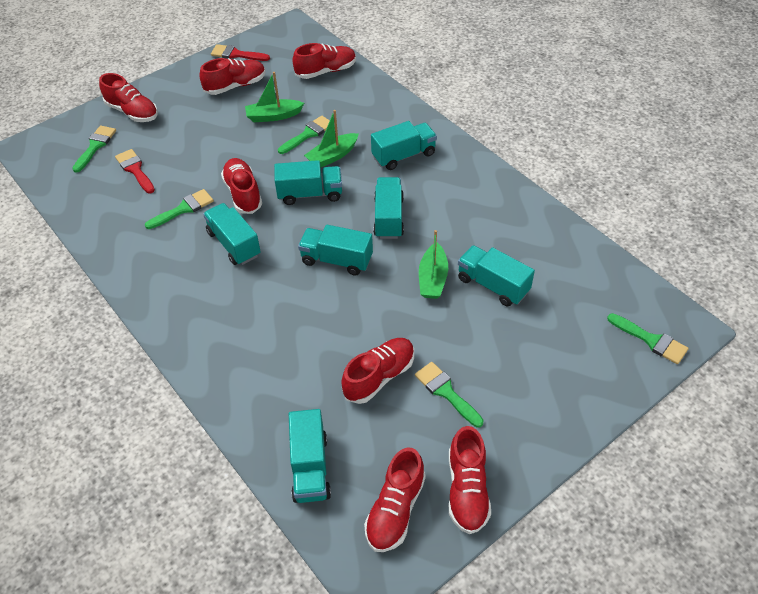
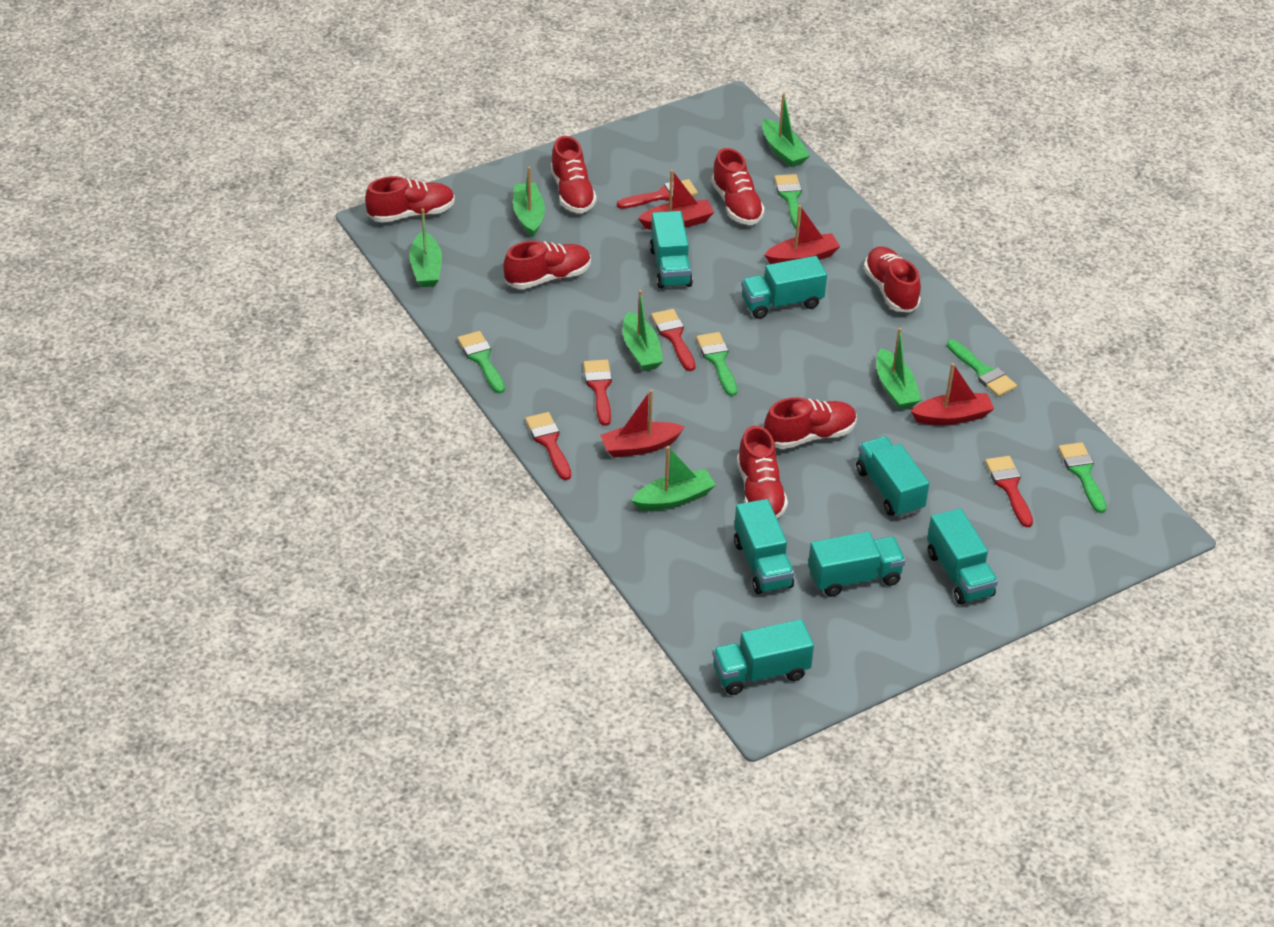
green boat: 3 -> 6
red boat: 0 -> 4
red brush: 2 -> 5

